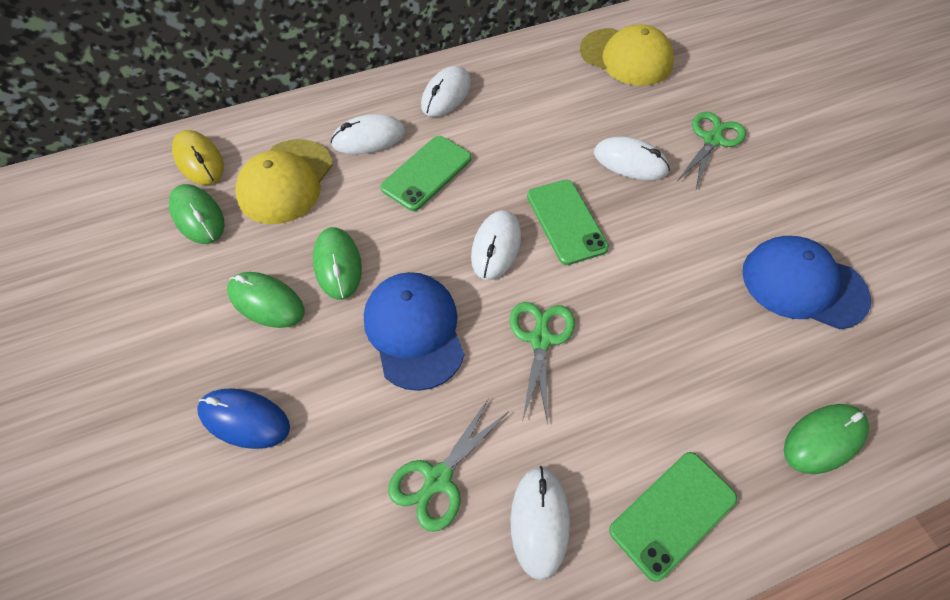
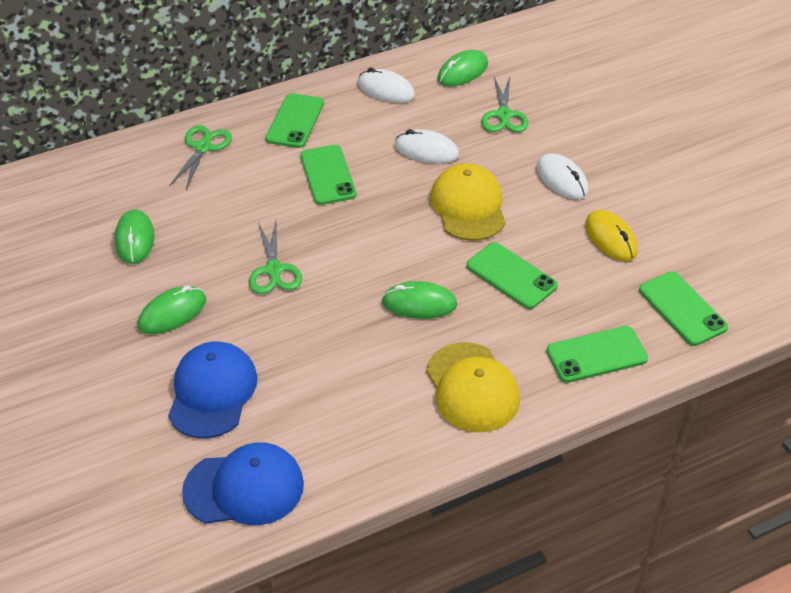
blue mouse: 1 -> 0
green phone: 3 -> 5
white mouse: 5 -> 3

